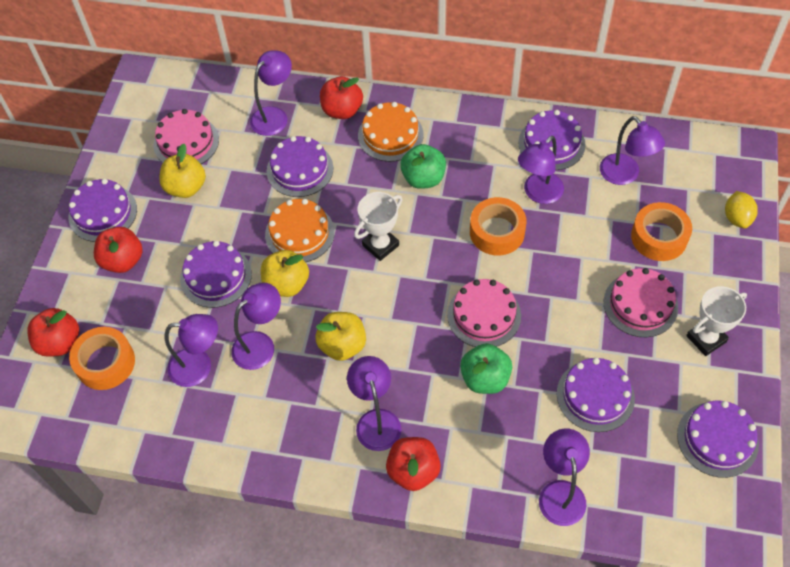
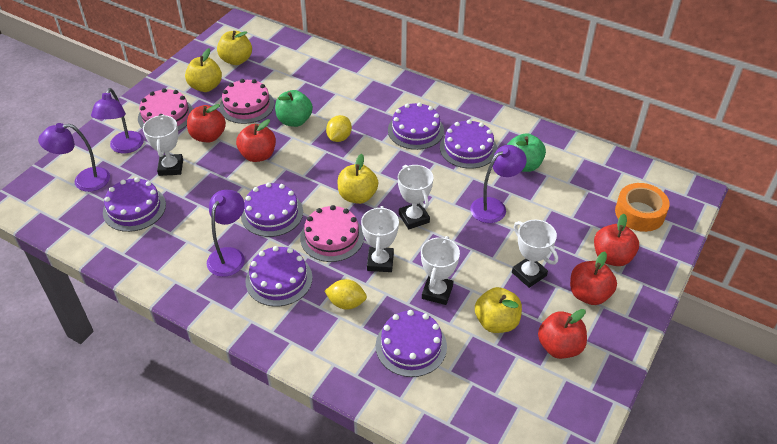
orange cake: 2 -> 0
orange tape: 3 -> 1
purple lamp: 7 -> 4
red apple: 4 -> 5
white trophy: 2 -> 5
yellow apple: 3 -> 4
yellow lemon: 1 -> 2

